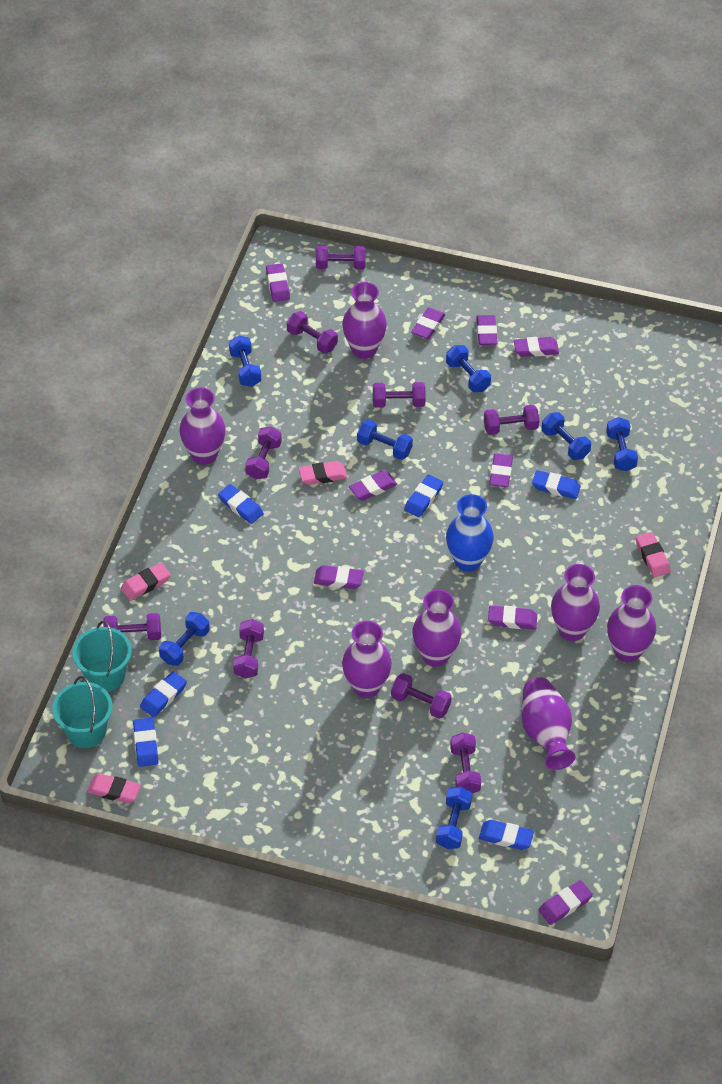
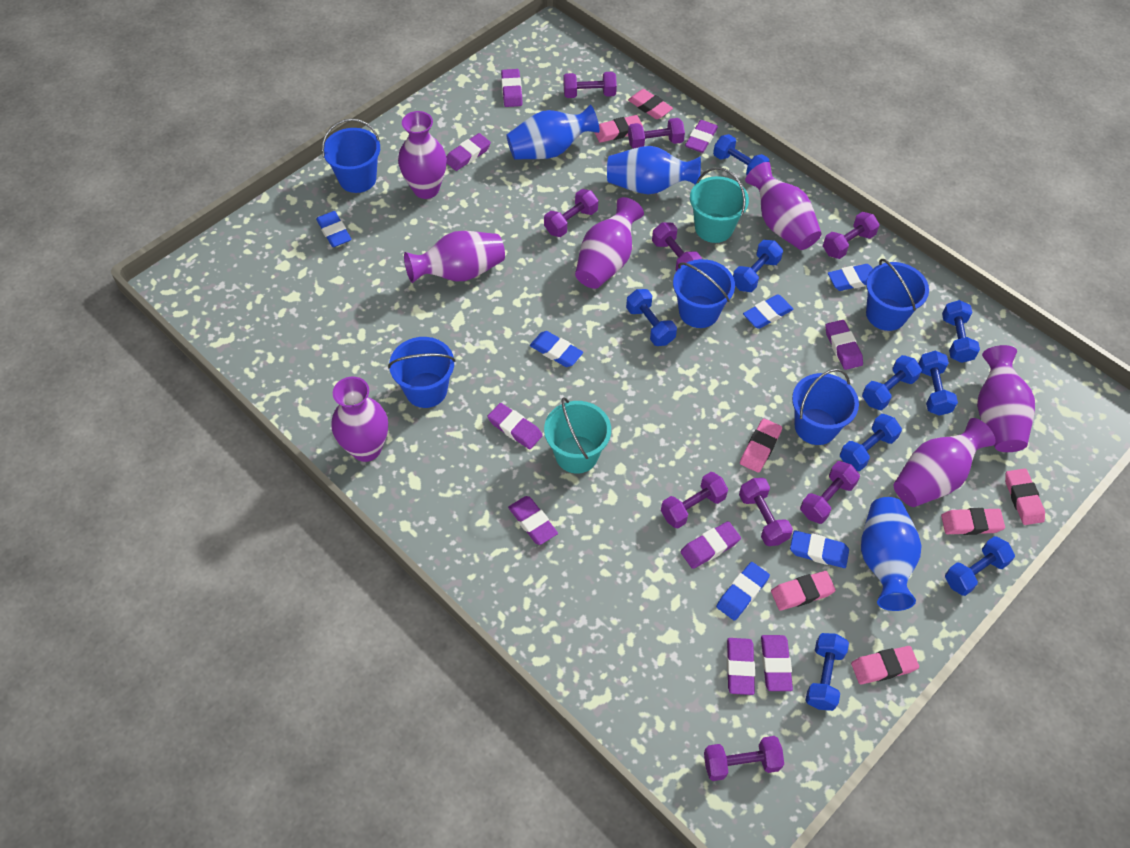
blue bucket: 0 -> 5
blue dumbbell: 7 -> 9
blue vase: 1 -> 3
pink eraser: 4 -> 7

